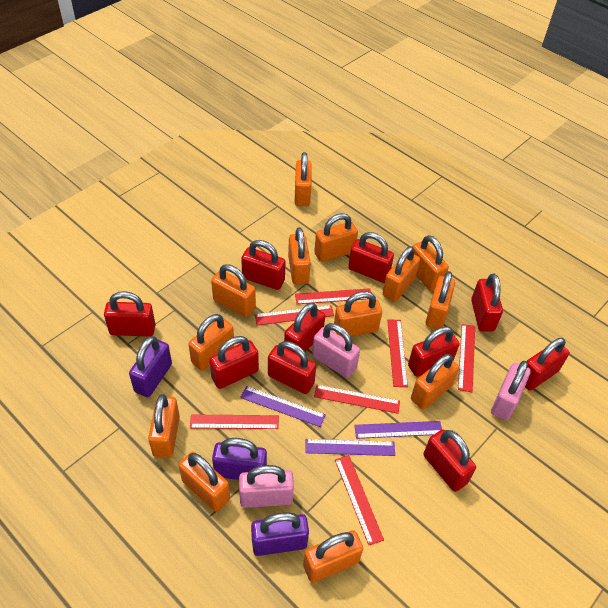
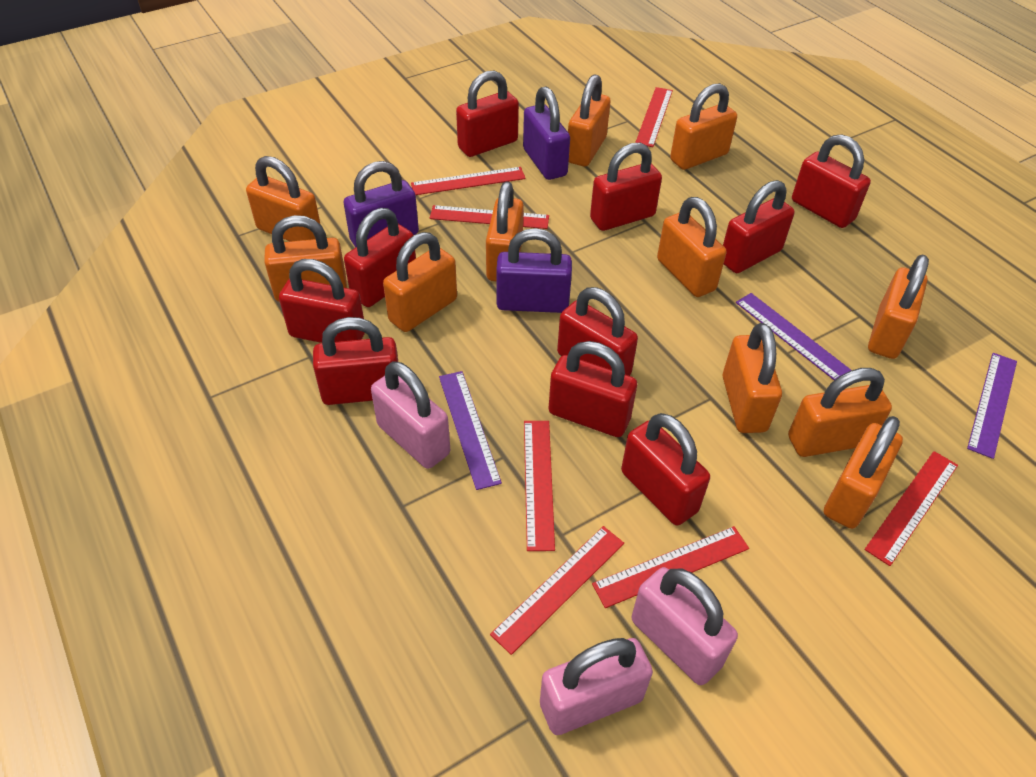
orange padlock: 13 -> 11

